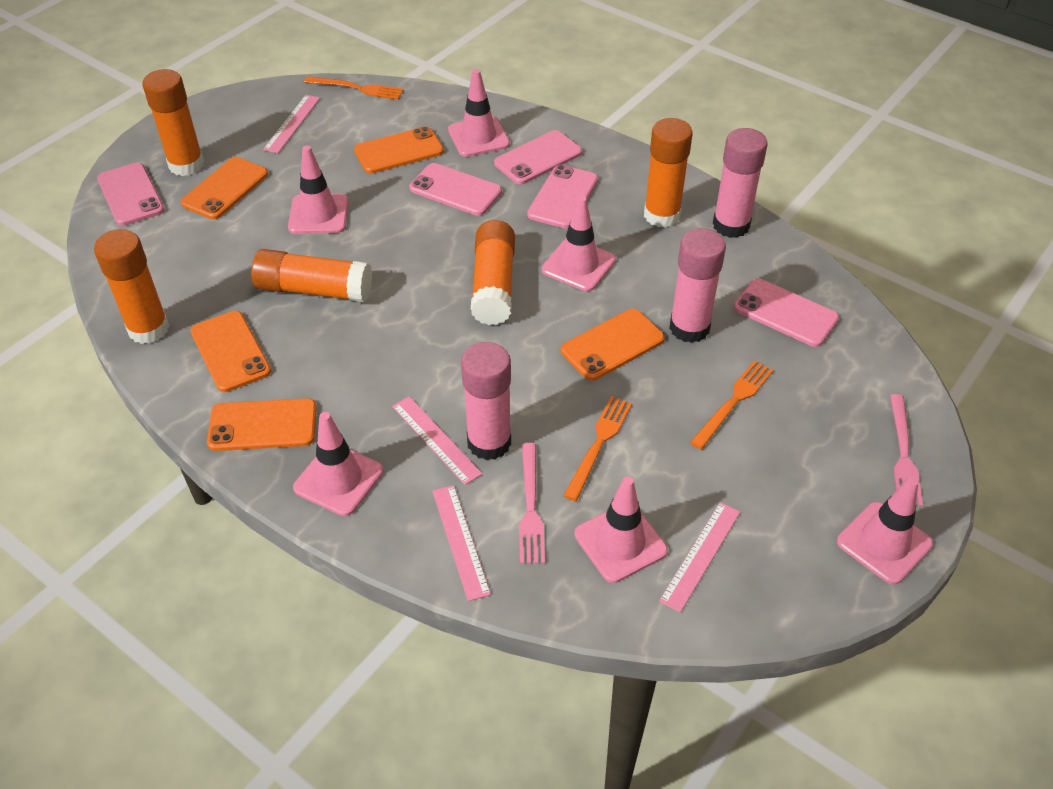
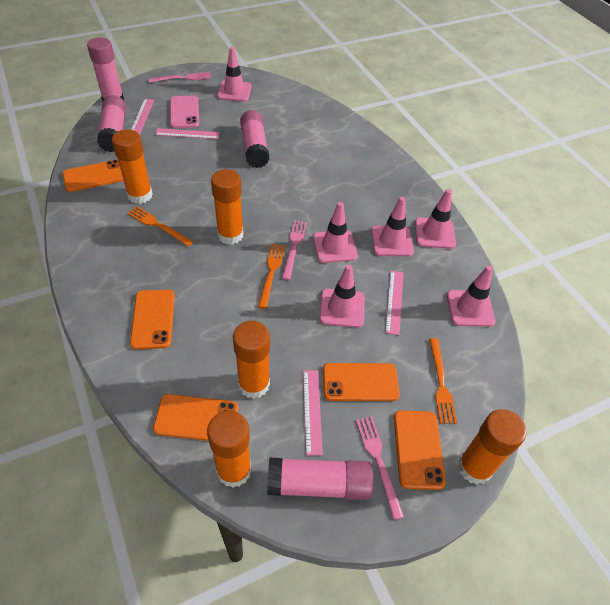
pink fork: 2 -> 3
pink glue stick: 3 -> 4
pink phone: 5 -> 1

